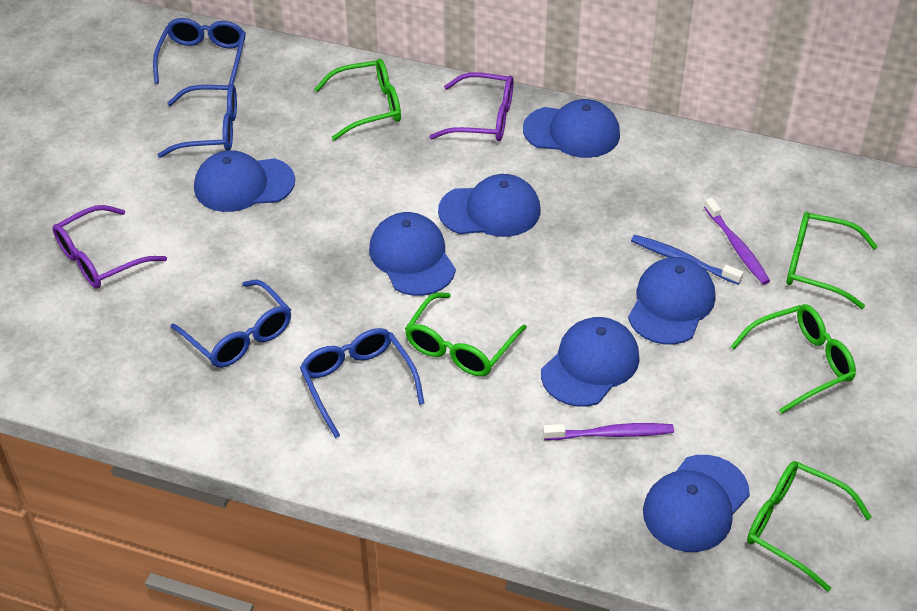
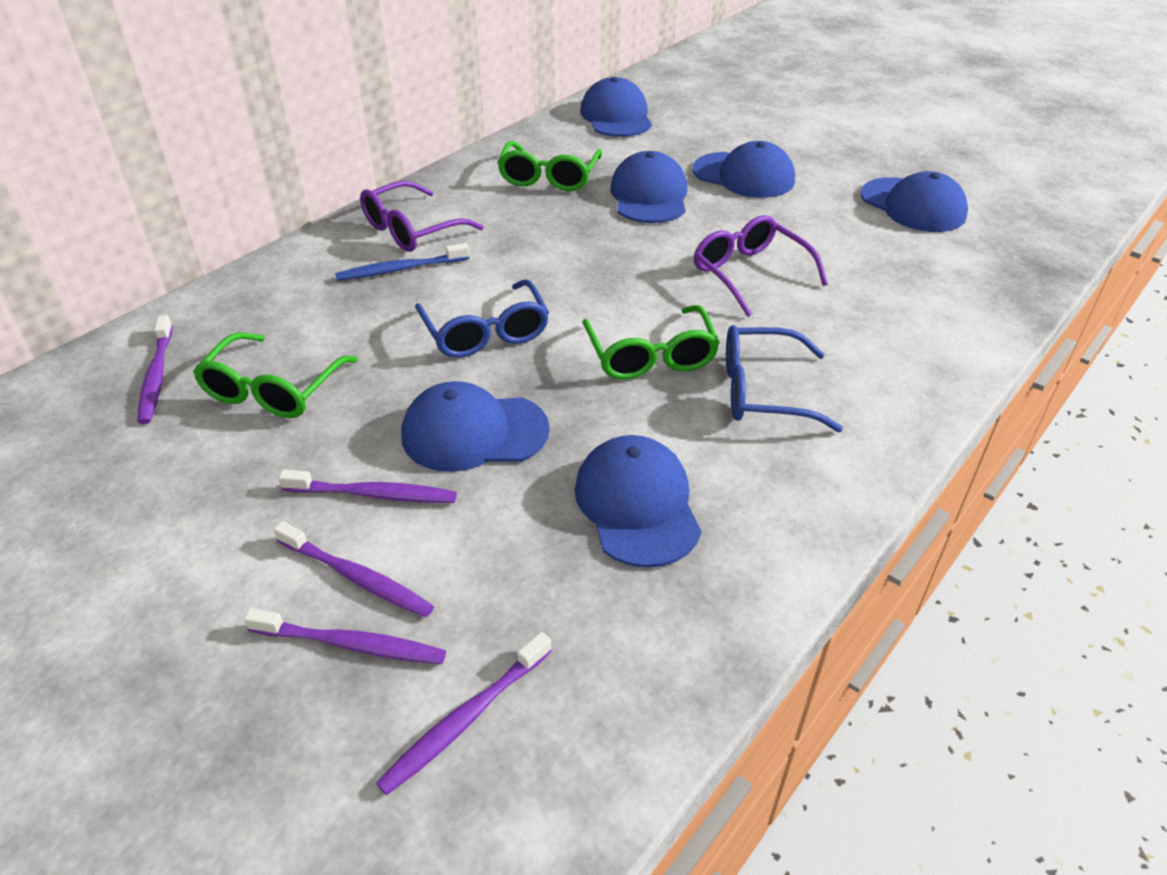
blue cap: 7 -> 6
blue glasses: 4 -> 2
green glasses: 5 -> 3
purple toothbrush: 2 -> 5

